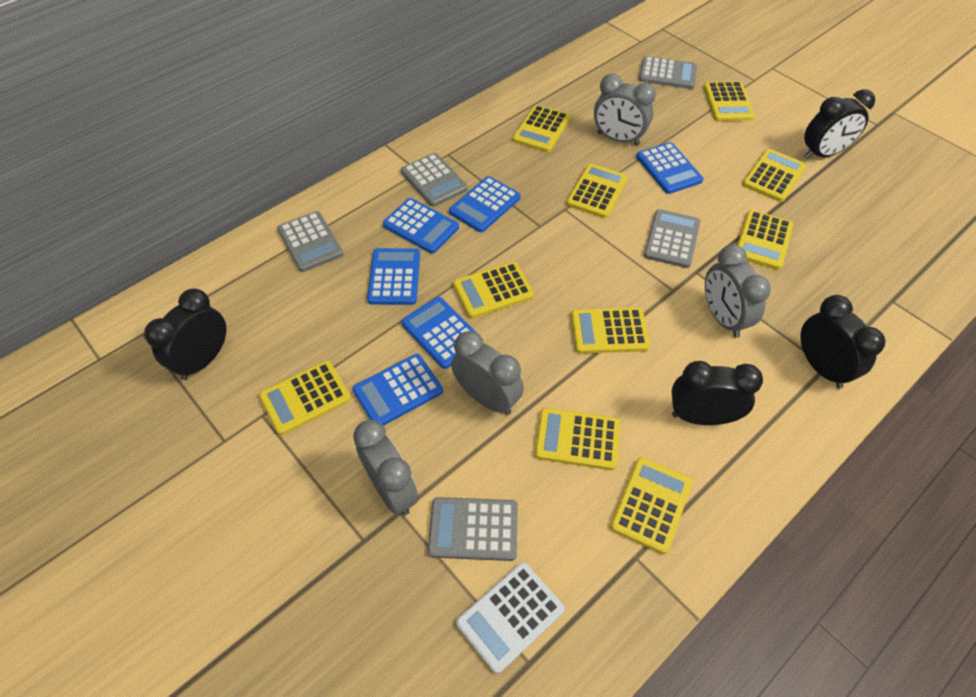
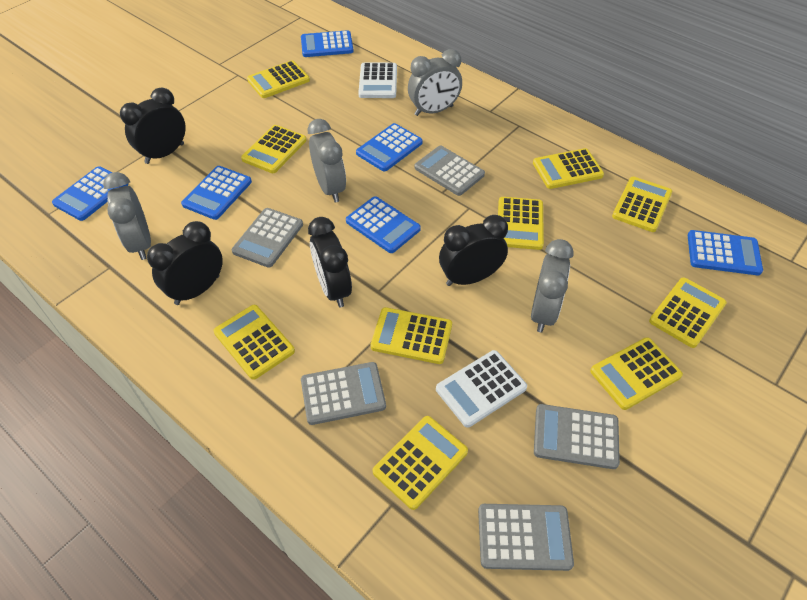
white calculator: 1 -> 2

